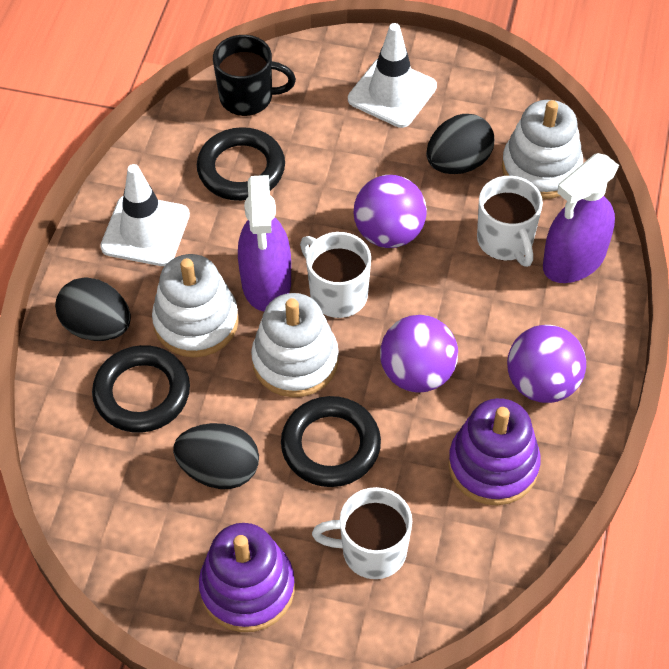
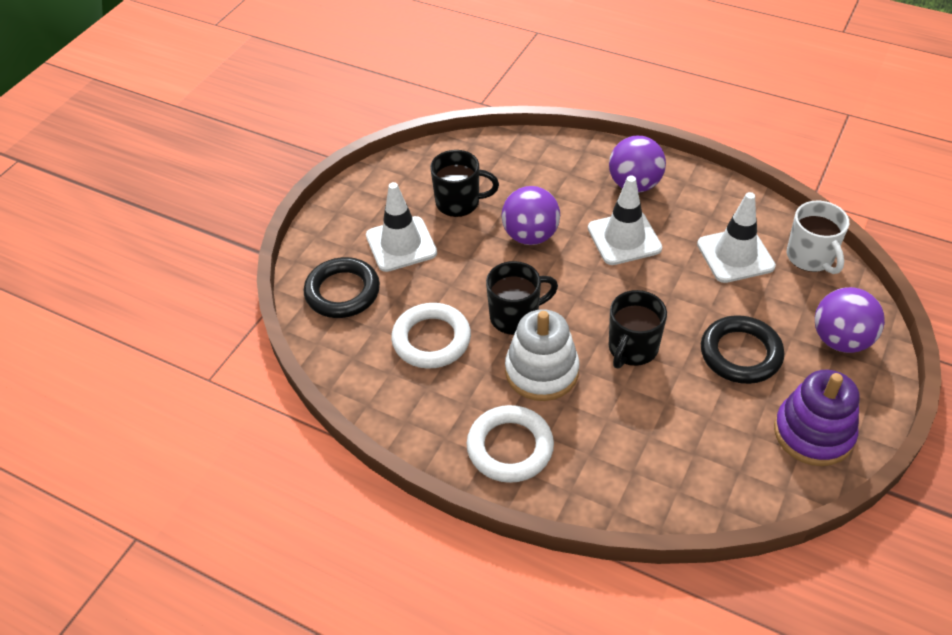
black egg: 3 -> 0
black mug: 1 -> 3
black ring: 3 -> 2
purple spray bottle: 2 -> 0
purple stacking toy: 2 -> 1
white mug: 3 -> 1
white ring: 0 -> 2
white stacking toy: 3 -> 1
white traffic cone: 2 -> 3

